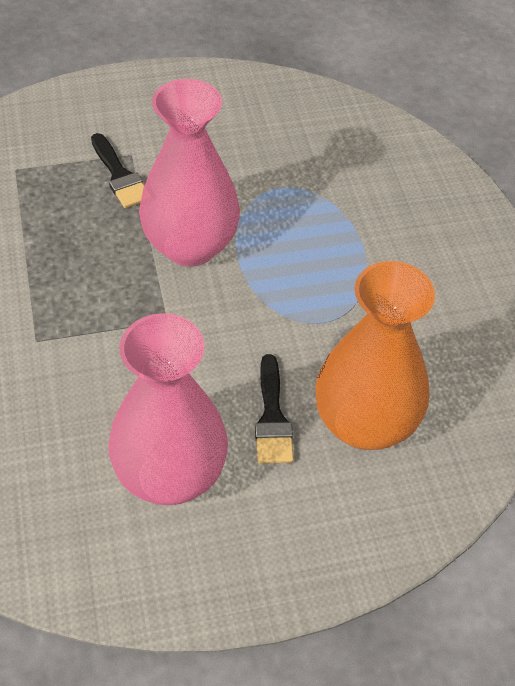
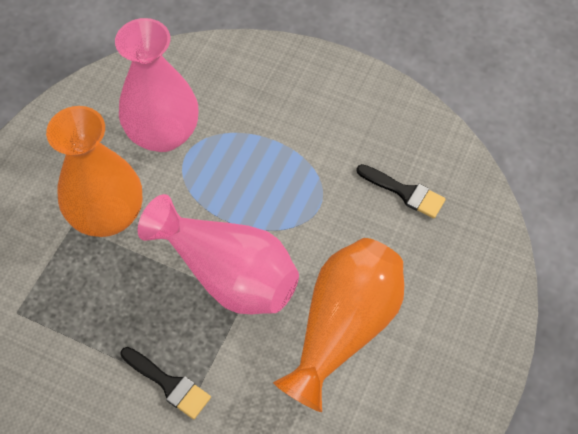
orange vase: 1 -> 2

